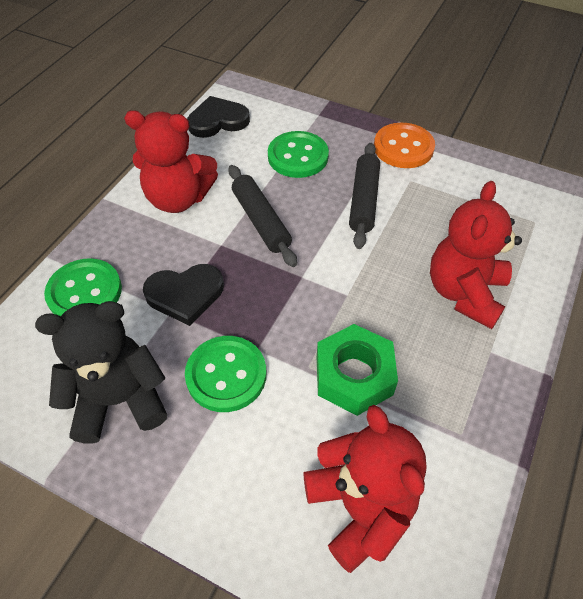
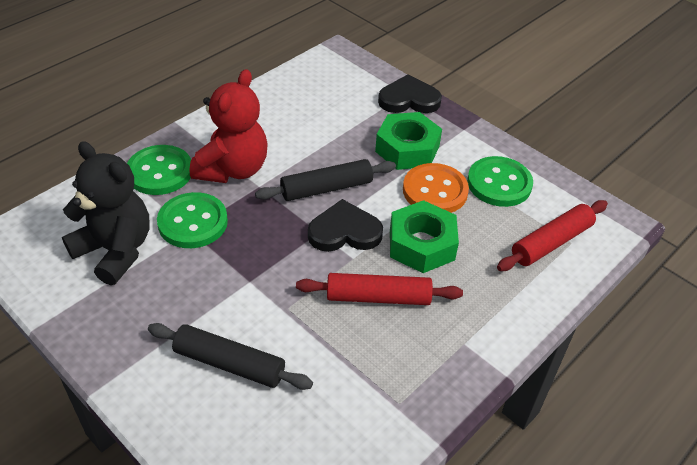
green nut: 1 -> 2
red rolling pin: 0 -> 2
red teddy bear: 3 -> 1

